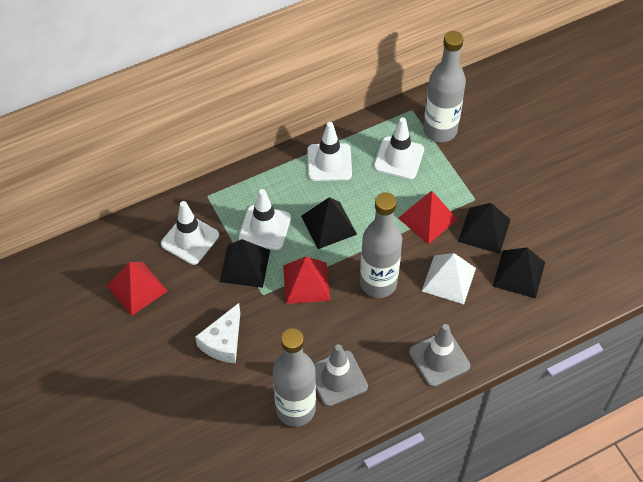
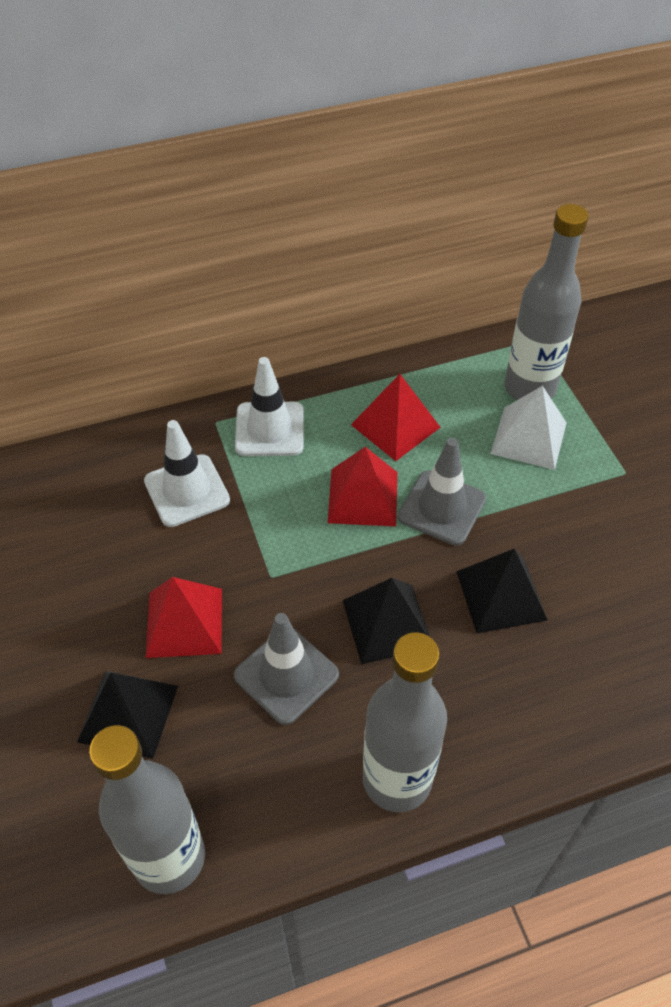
black pyramid: 4 -> 3
white cheese: 1 -> 0
white traffic cone: 4 -> 2

